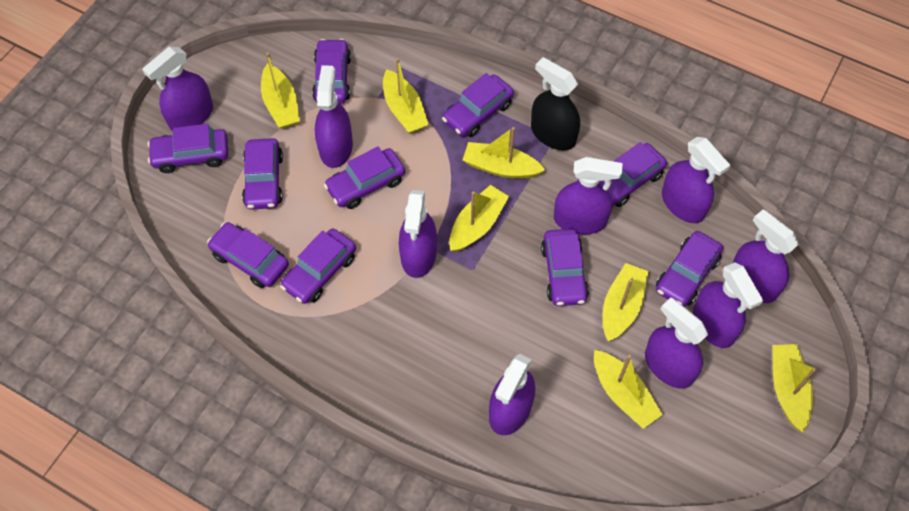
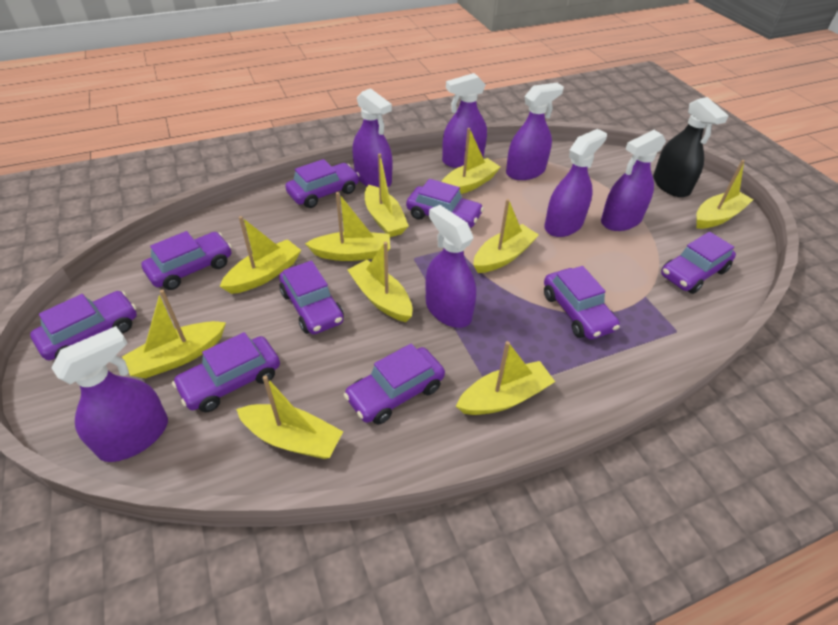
purple car: 10 -> 9
purple spray bottle: 9 -> 7
yellow boat: 7 -> 10

